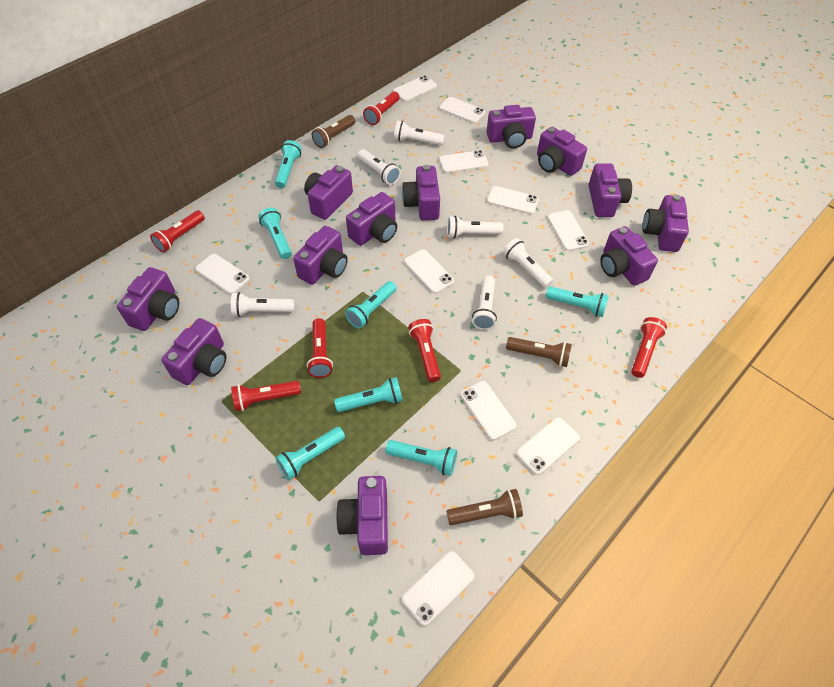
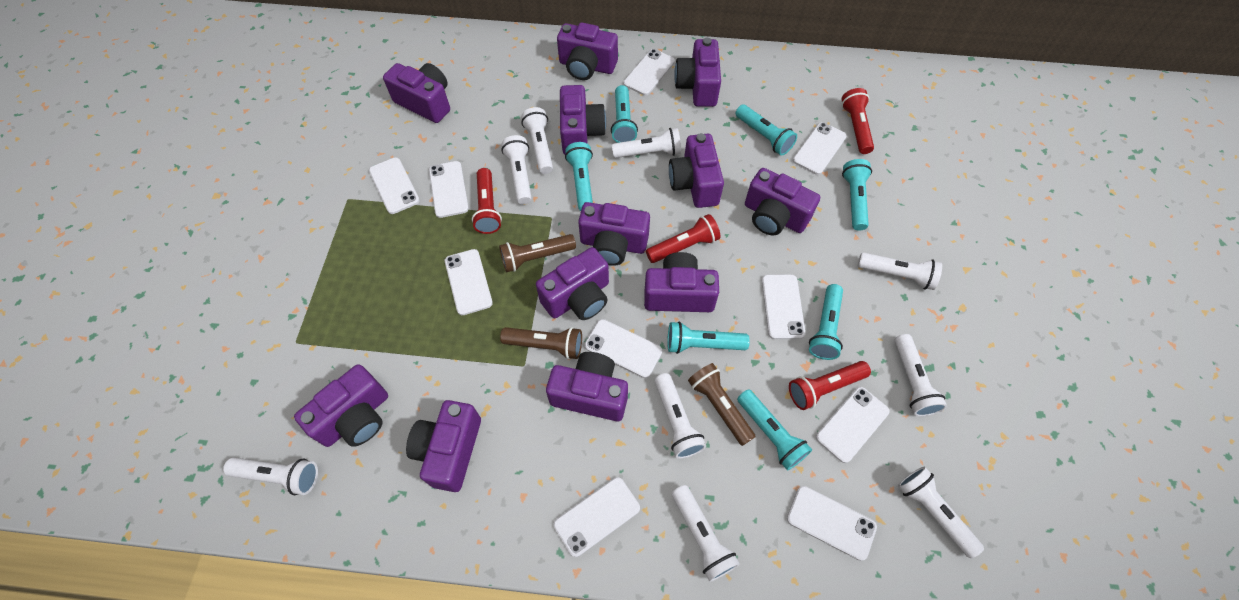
red flashlight: 6 -> 4
white flashlight: 6 -> 9

